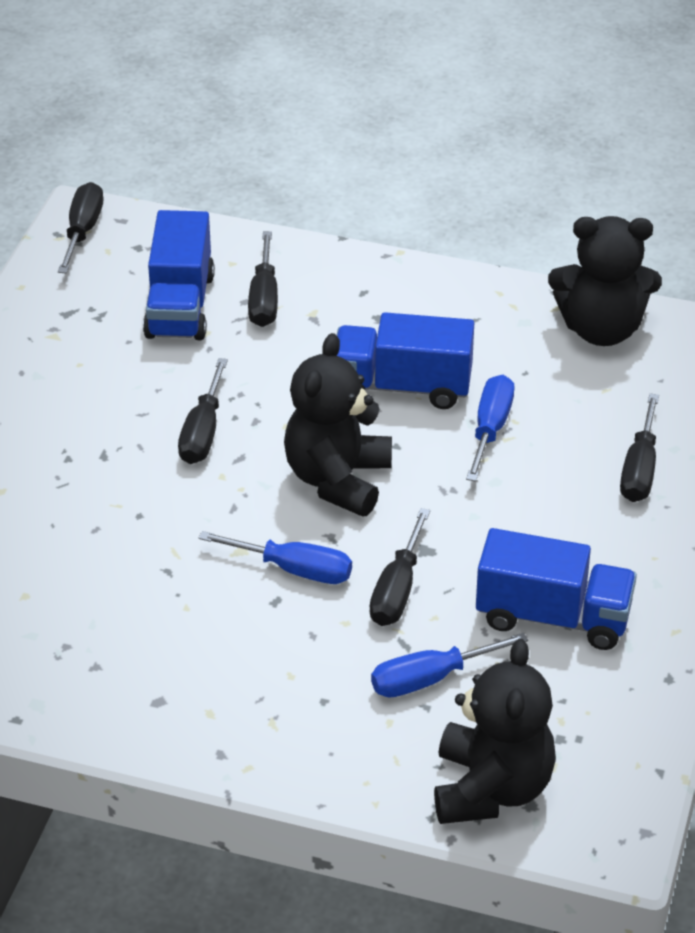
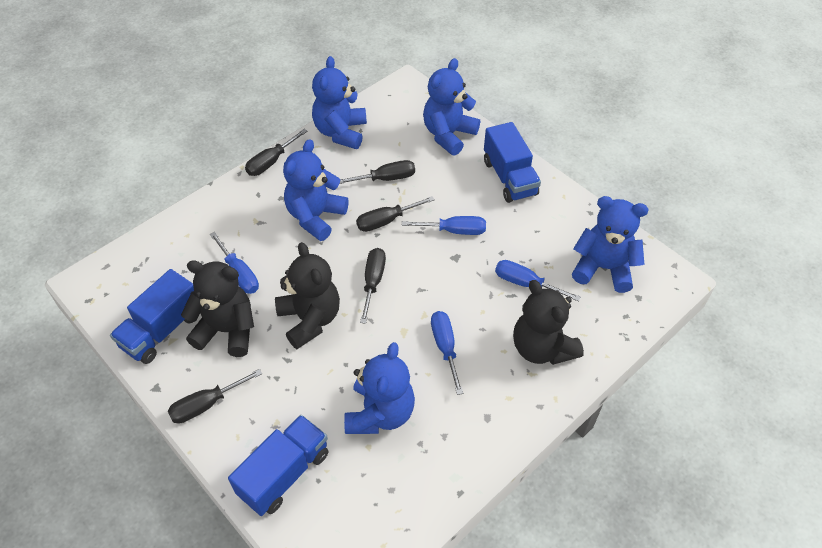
blue screwdriver: 3 -> 4
blue teddy bear: 0 -> 5

